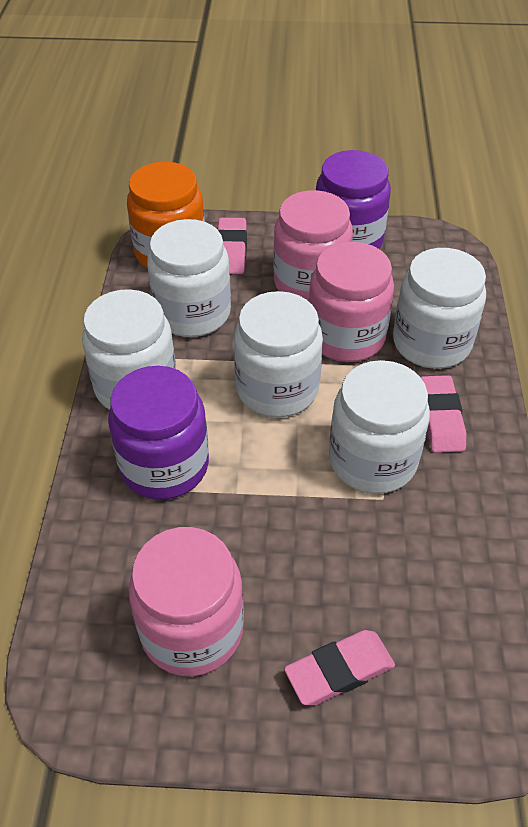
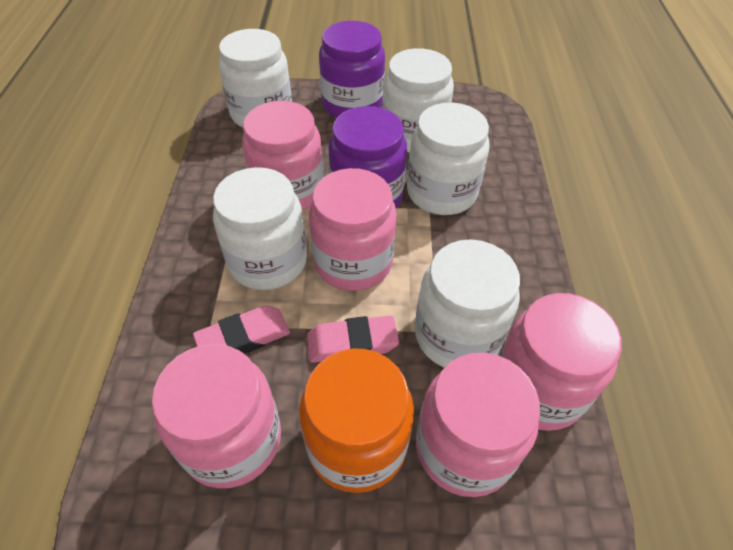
pink eraser: 3 -> 2
pink jar: 3 -> 5

